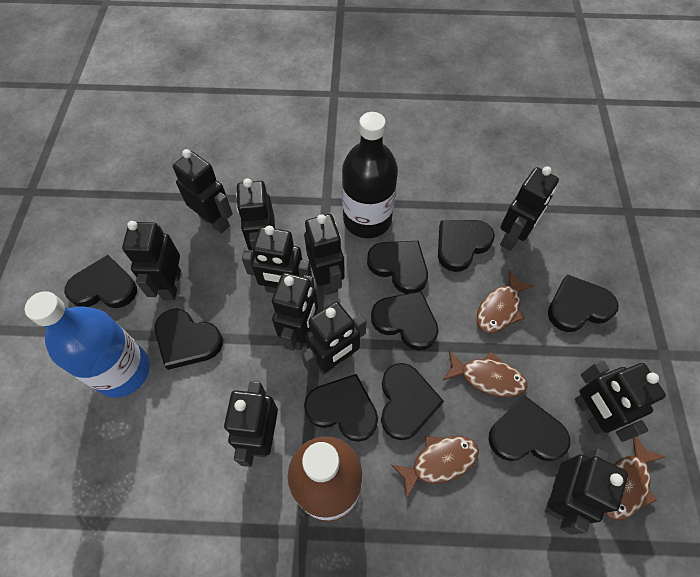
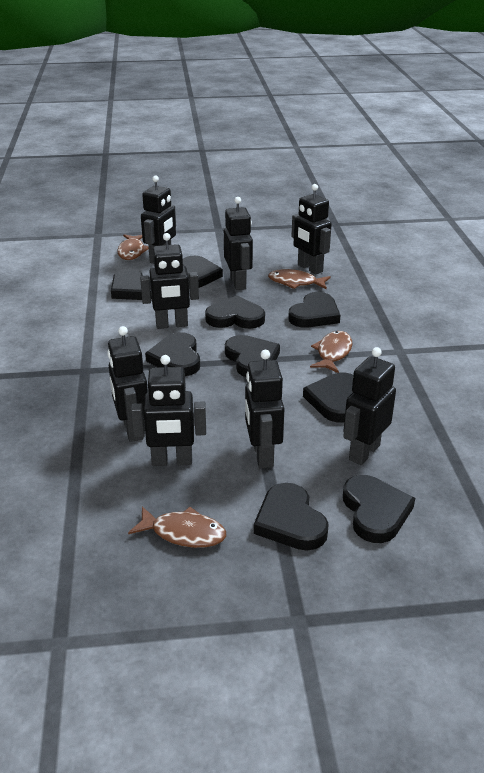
black bottle: 1 -> 0
black robot: 11 -> 8
blue bottle: 1 -> 0
brown bottle: 1 -> 0

